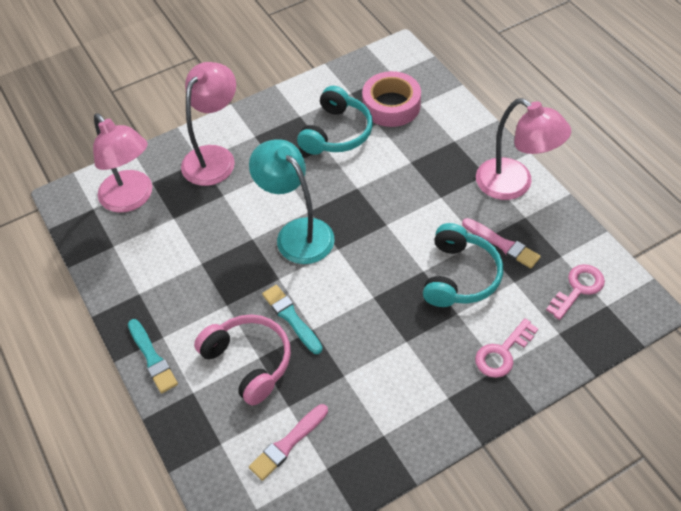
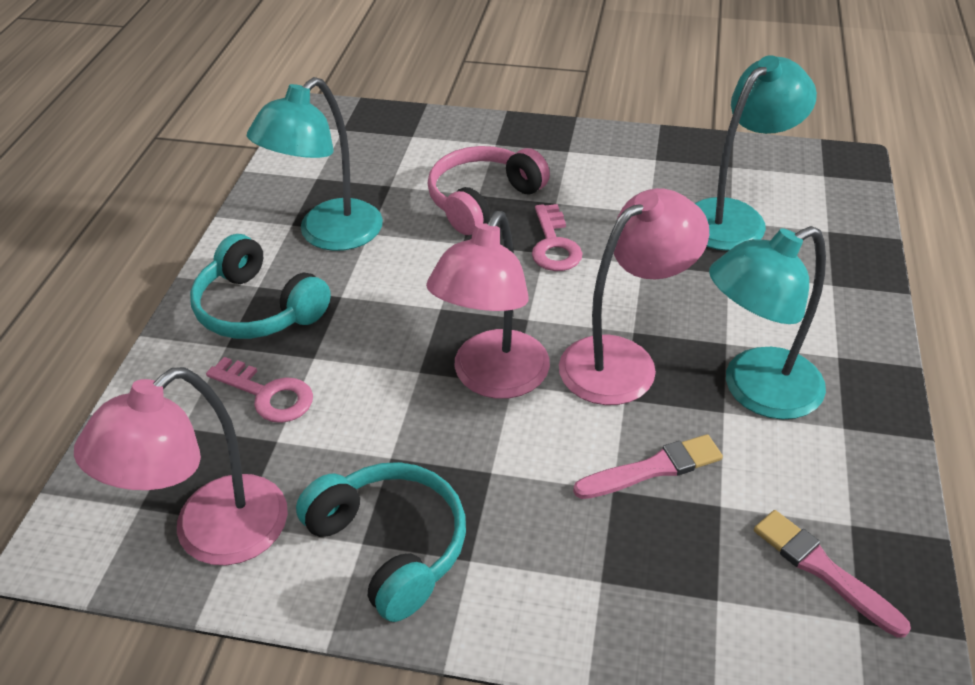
pink tape: 1 -> 0
turquoise brush: 2 -> 0
turquoise lamp: 1 -> 3

